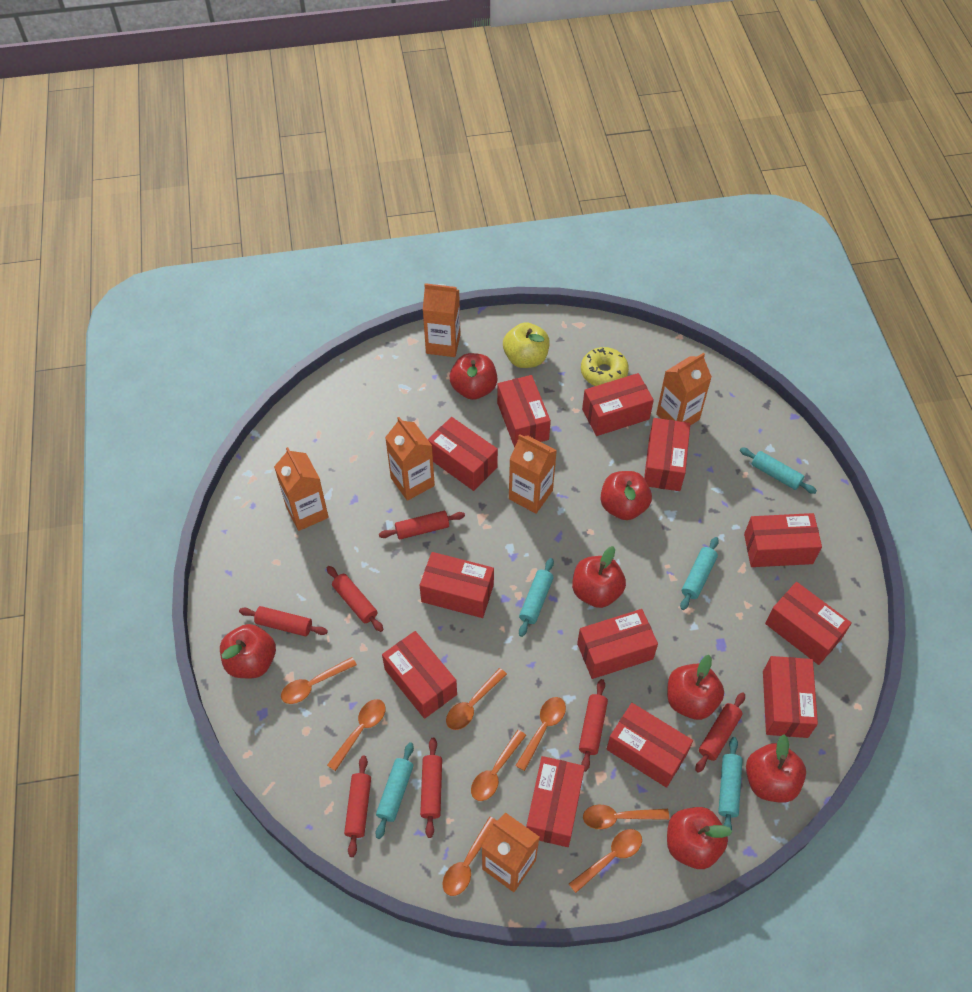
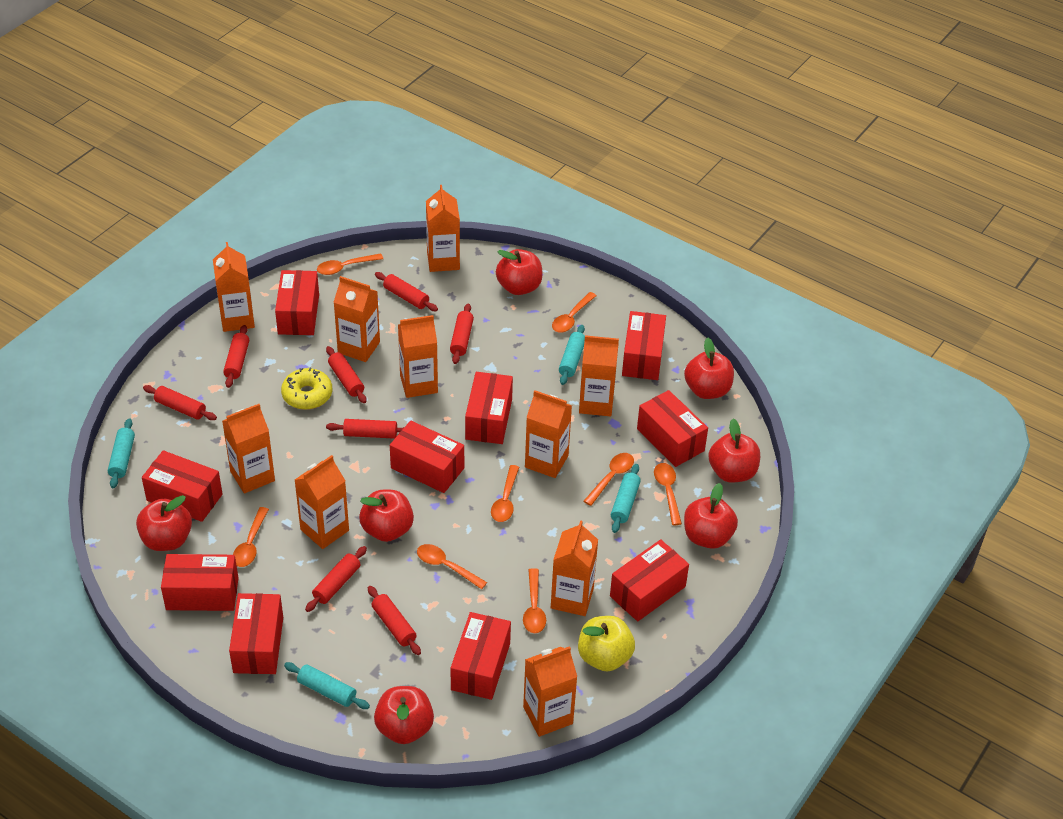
orange carton: 6 -> 10
red box: 12 -> 10
red rolling pin: 7 -> 8
turquoise rolling pin: 5 -> 4

